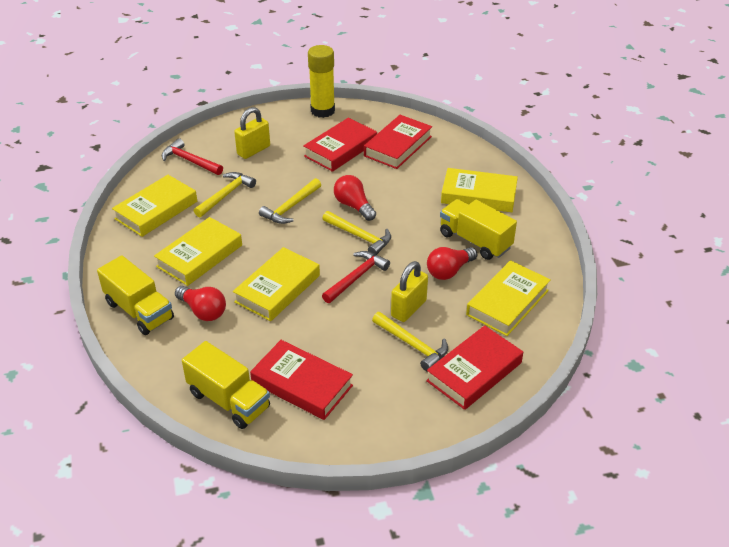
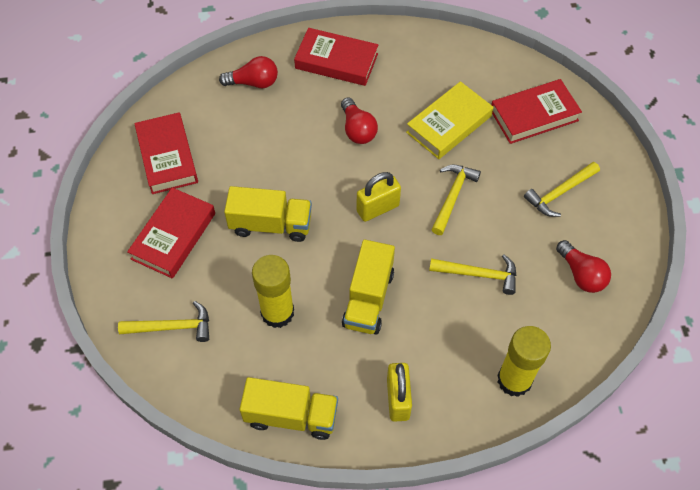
red hammer: 2 -> 0
yellow book: 5 -> 1
yellow glue stick: 1 -> 2

